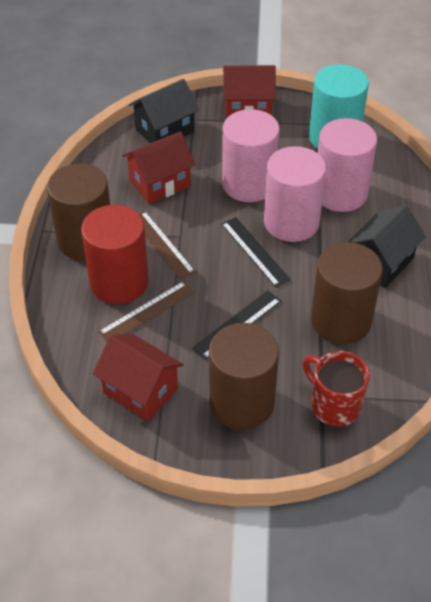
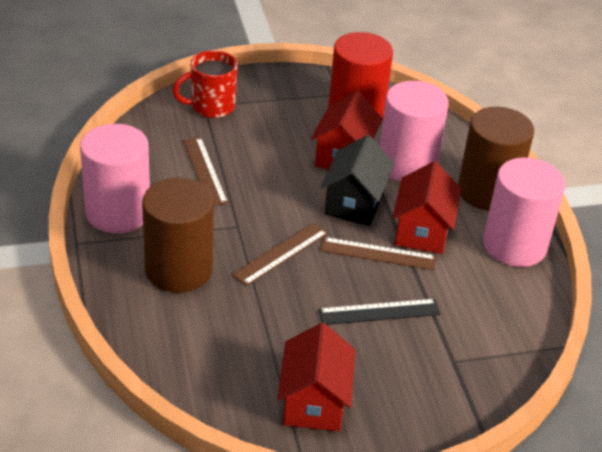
black house: 2 -> 1
black ruler: 2 -> 1
brown cylinder: 3 -> 2
brown ruler: 2 -> 3
turquoise cylinder: 1 -> 0

